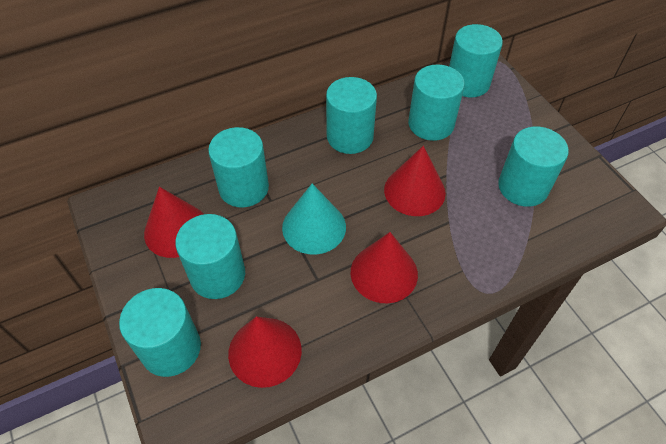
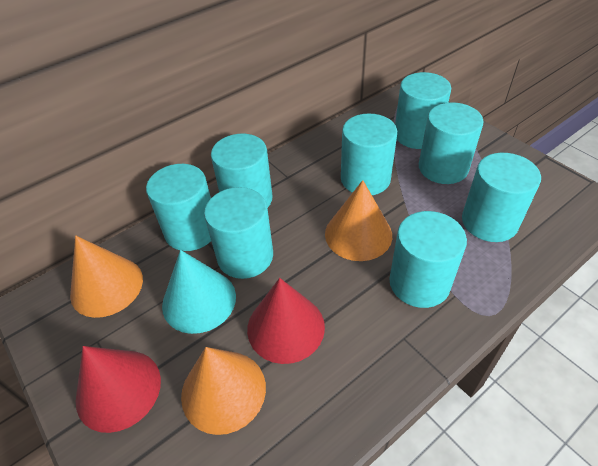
orange cone: 0 -> 3
red cone: 4 -> 2
turquoise cylinder: 7 -> 8

